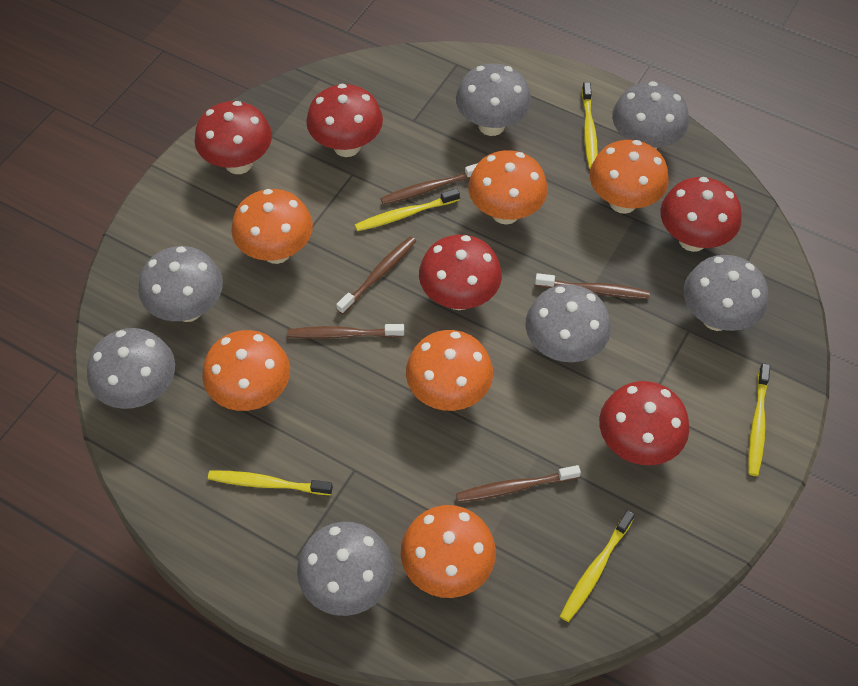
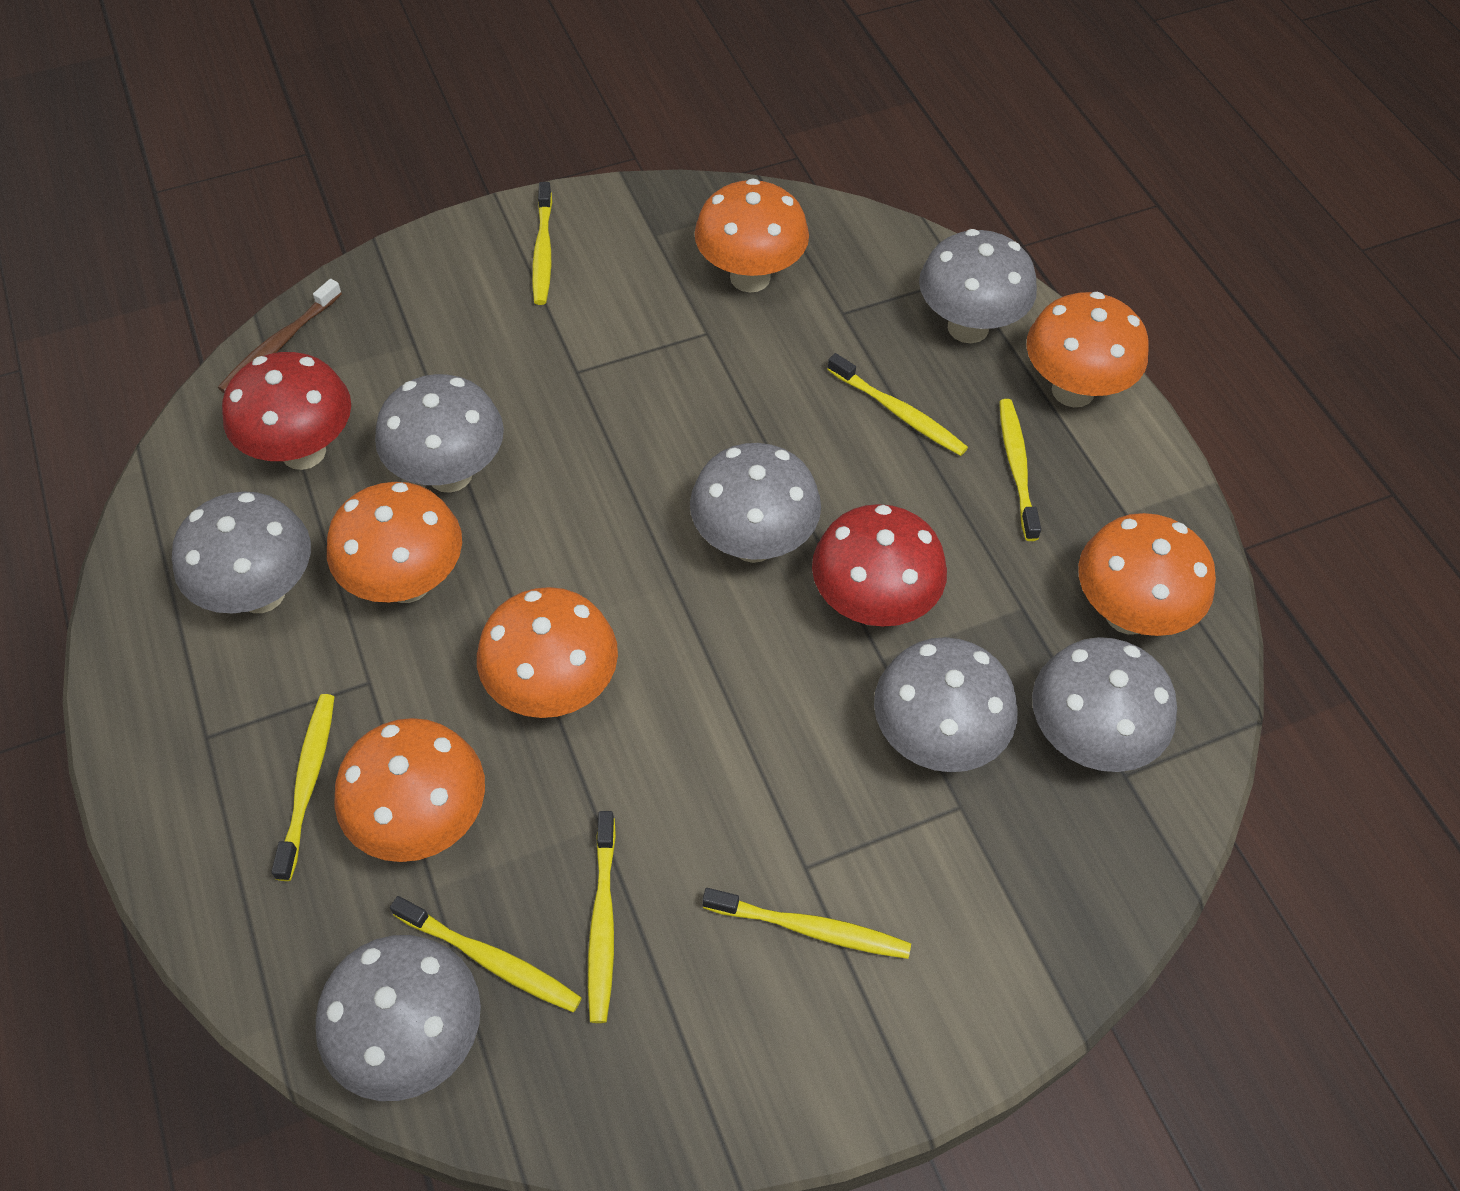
brown toothbrush: 5 -> 1
red mushroom: 5 -> 2
yellow toothbrush: 5 -> 7

